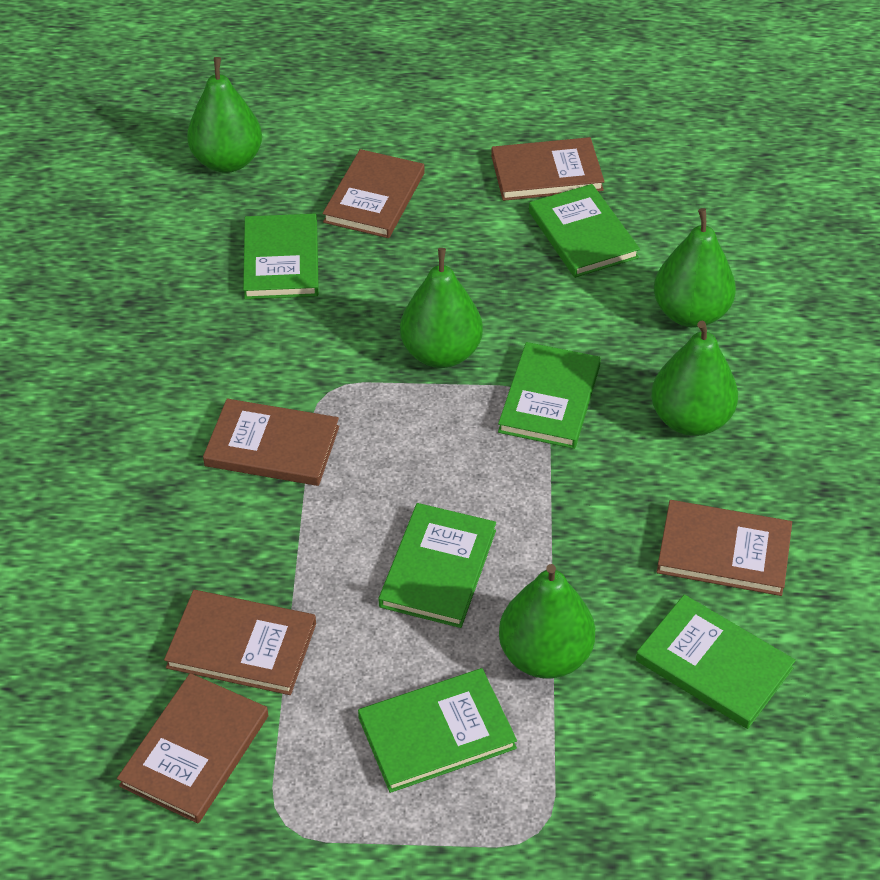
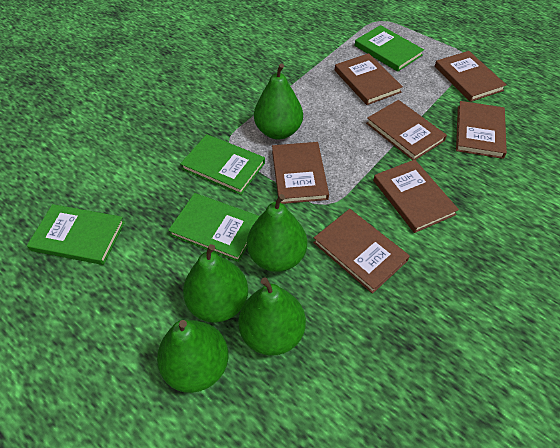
brown book: 6 -> 7
green book: 6 -> 4

